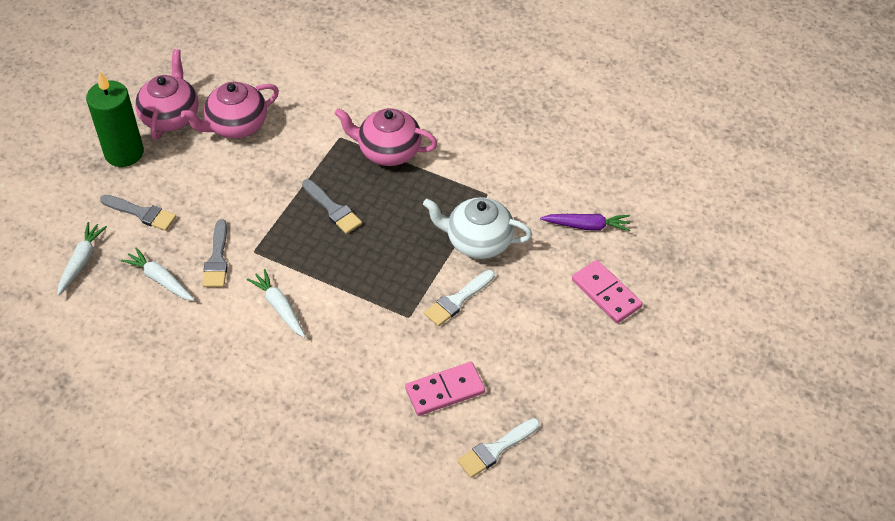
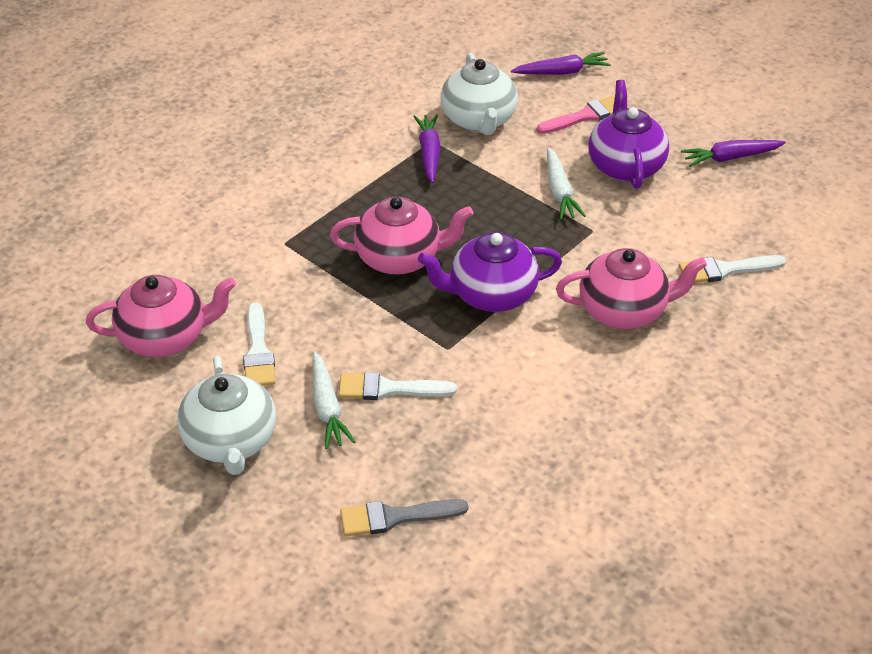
green candle: 1 -> 0
grey brush: 3 -> 1
pink brush: 0 -> 1
pink domino: 2 -> 0
purple carrot: 1 -> 3
purple teapot: 0 -> 2
white brush: 2 -> 3
white carrot: 3 -> 2
white teapot: 1 -> 2

